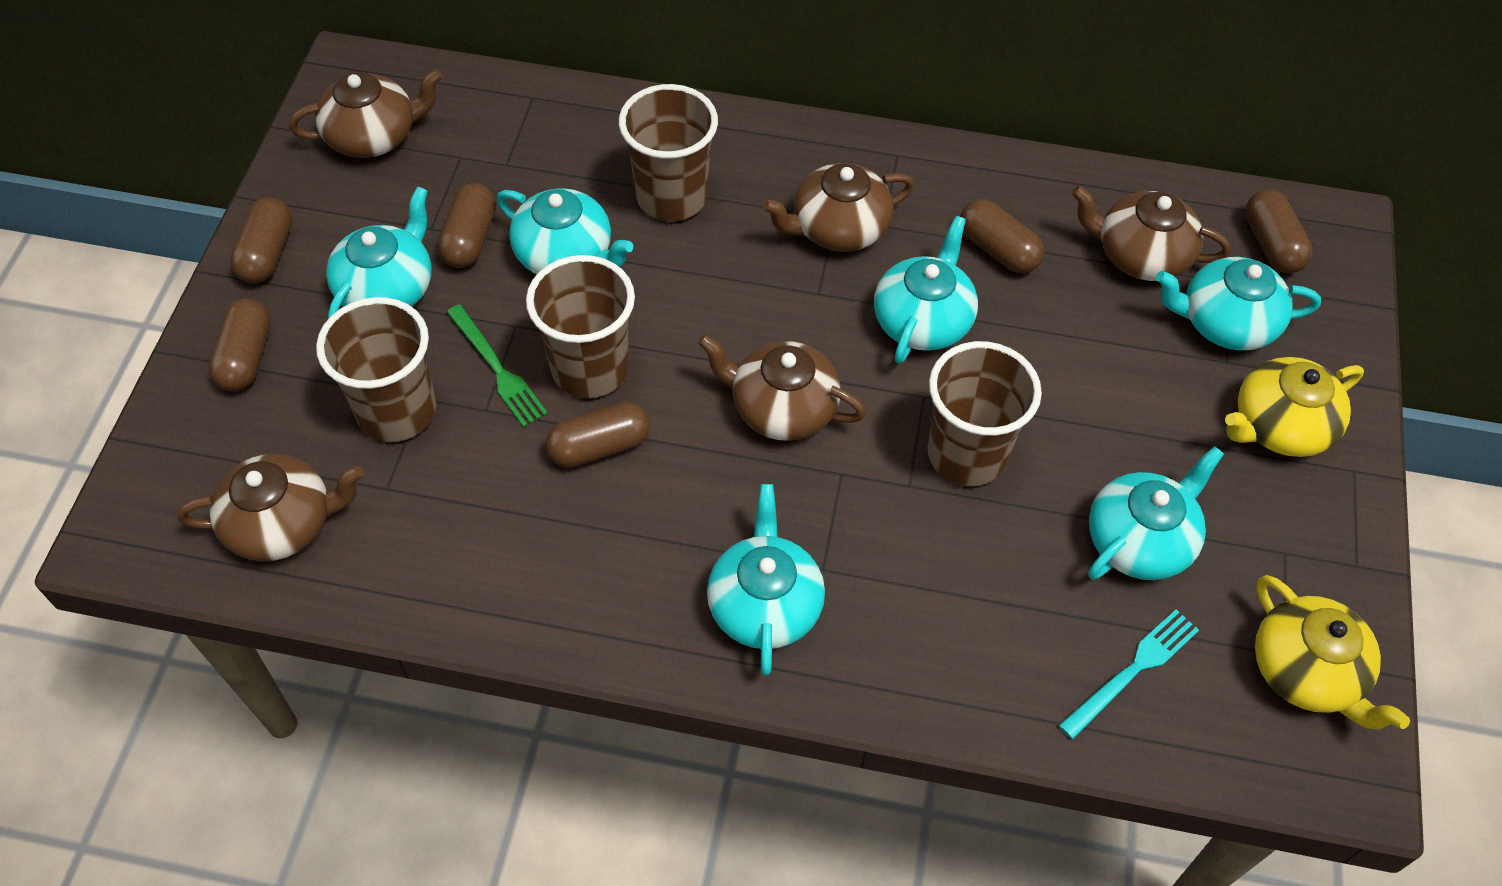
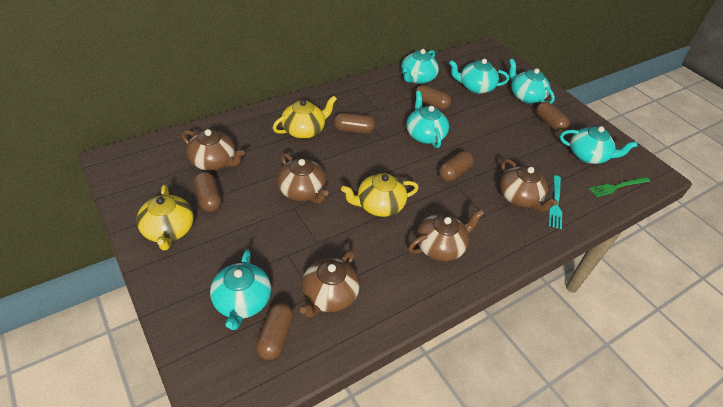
brown cup: 4 -> 0
yellow teapot: 2 -> 3

